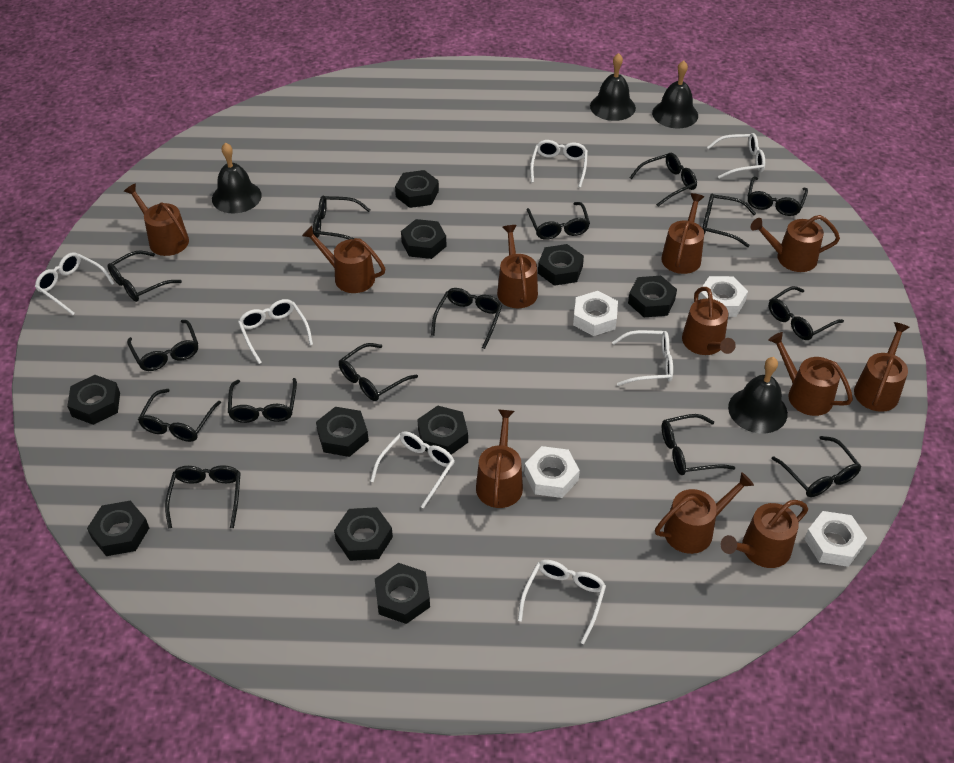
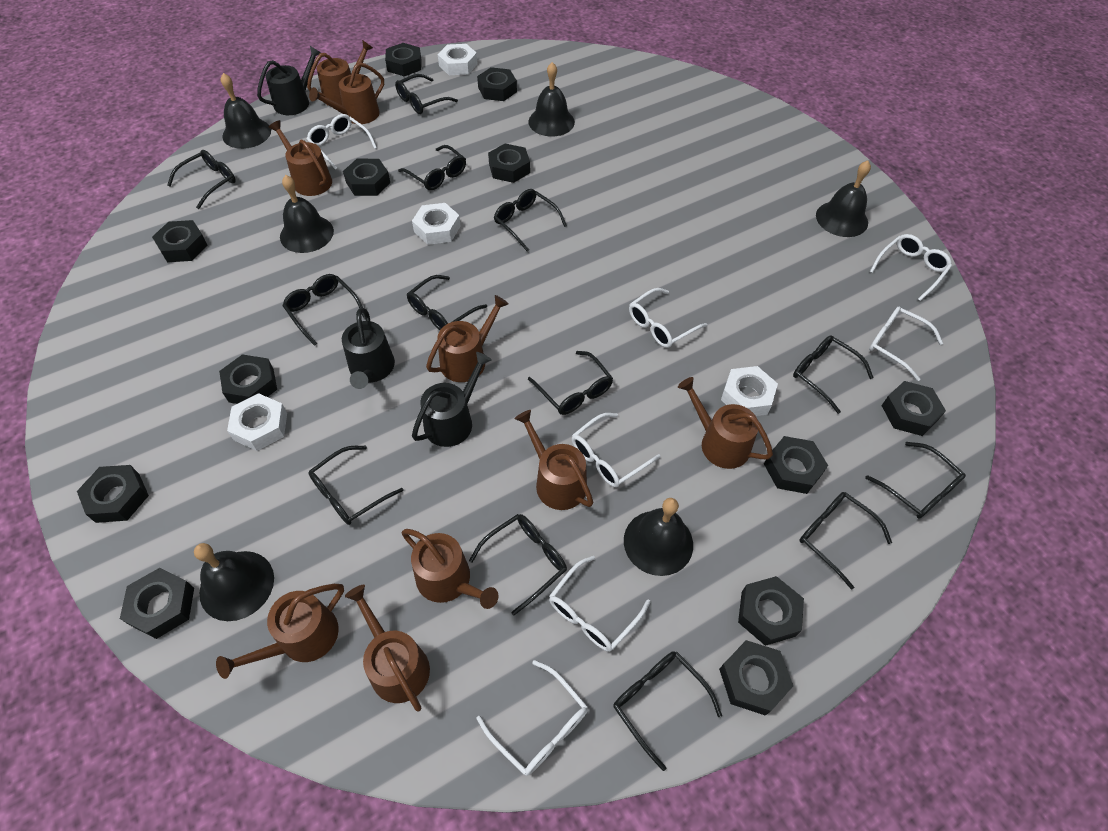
black bell: 4 -> 6
black glasses: 15 -> 13
black nut: 10 -> 12
black watering can: 0 -> 3
brown watering can: 11 -> 9

